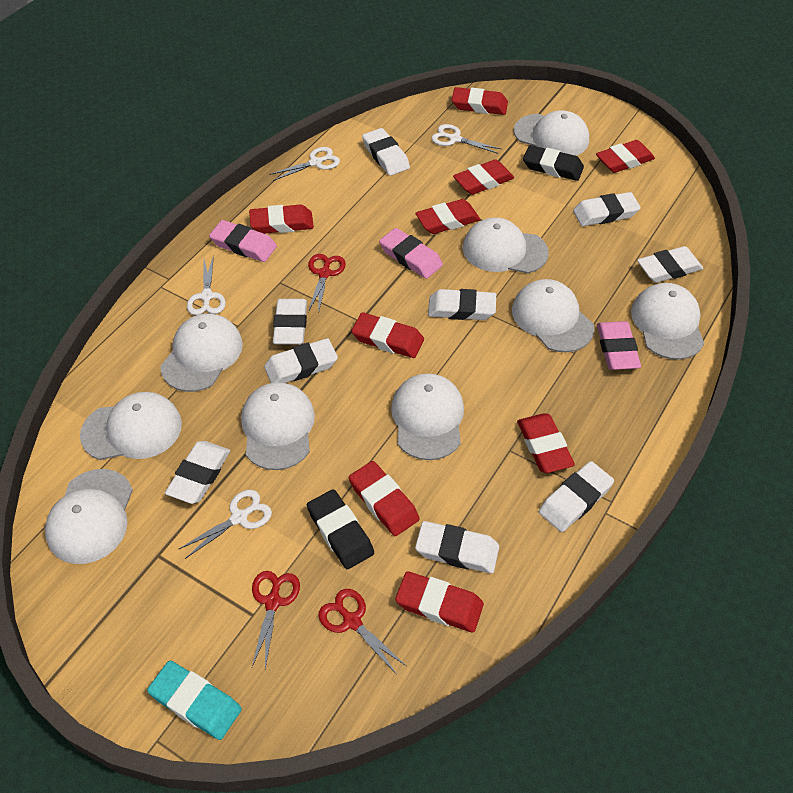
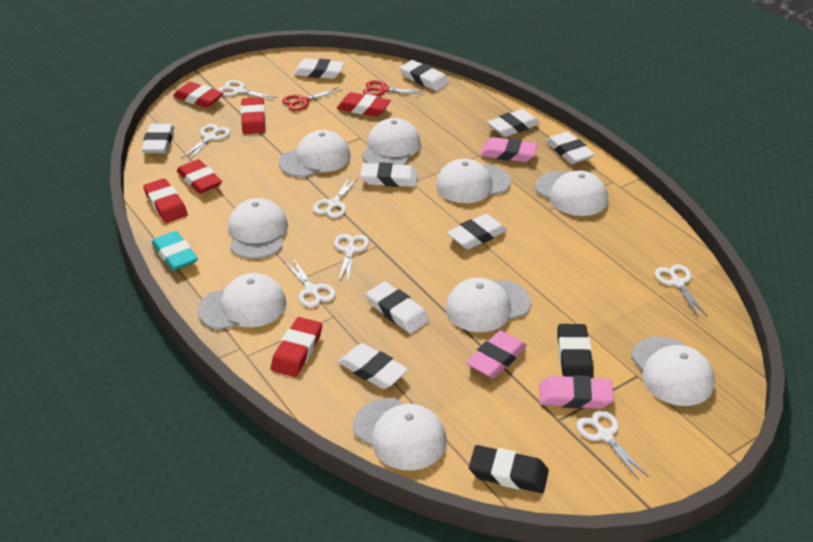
red eraser: 9 -> 6
red scissors: 3 -> 2
white scissors: 4 -> 7

